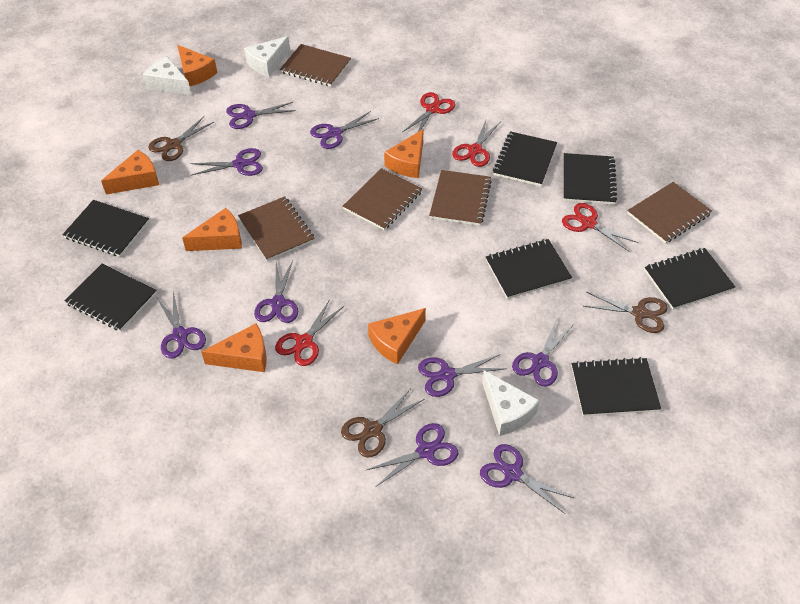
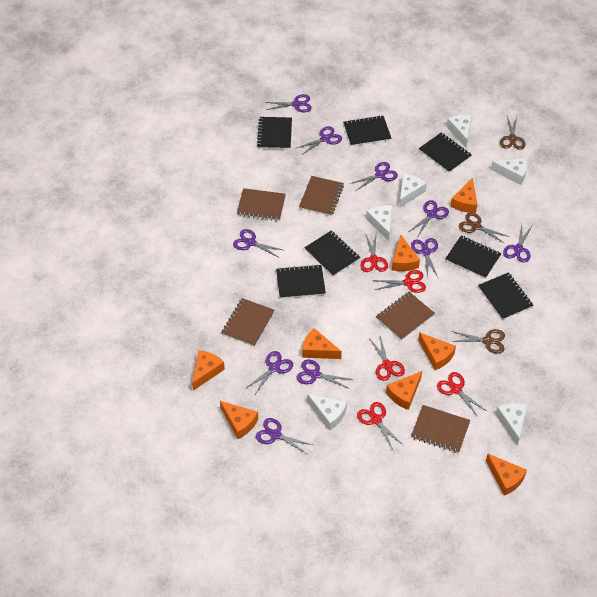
orange cheese: 6 -> 8
purple scissors: 9 -> 10
red scissors: 4 -> 5
white cheese: 3 -> 6

